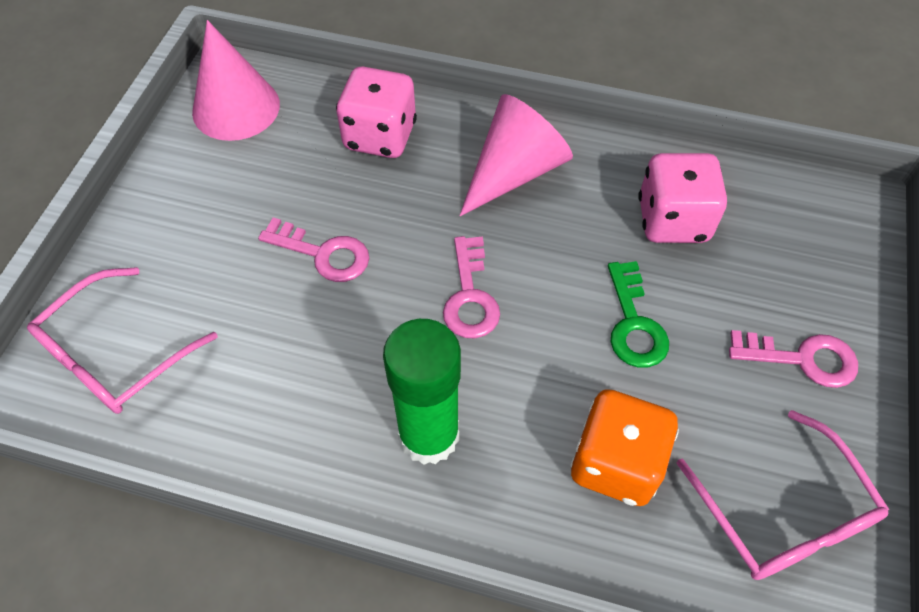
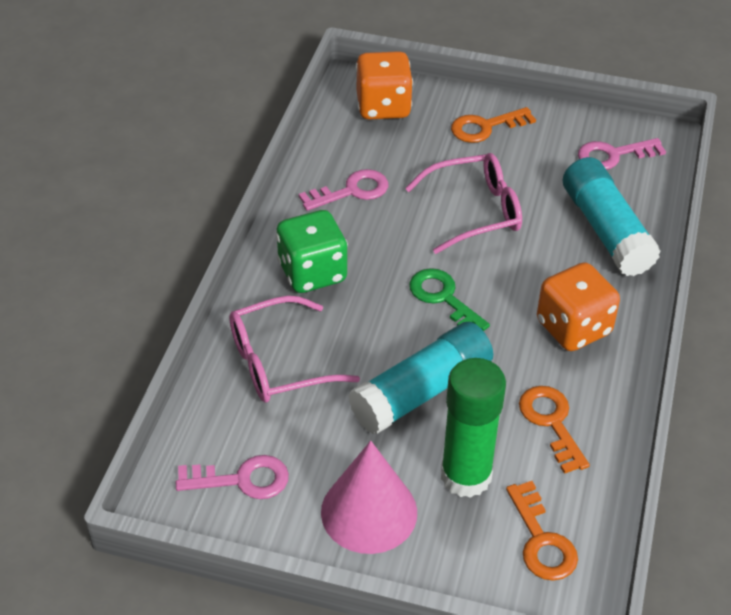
green dice: 0 -> 1
orange dice: 1 -> 2
orange key: 0 -> 3
pink cone: 2 -> 1
pink dice: 2 -> 0
turquoise glue stick: 0 -> 2

